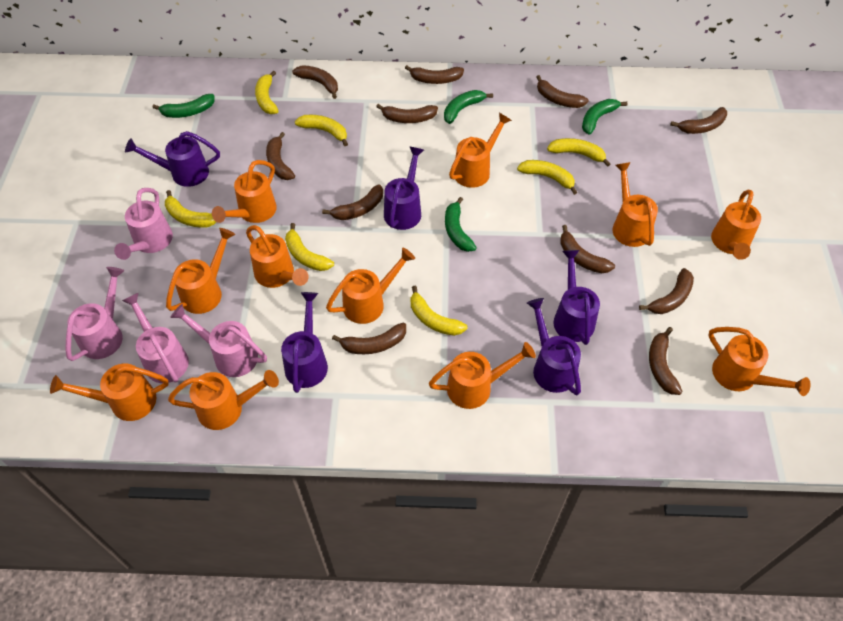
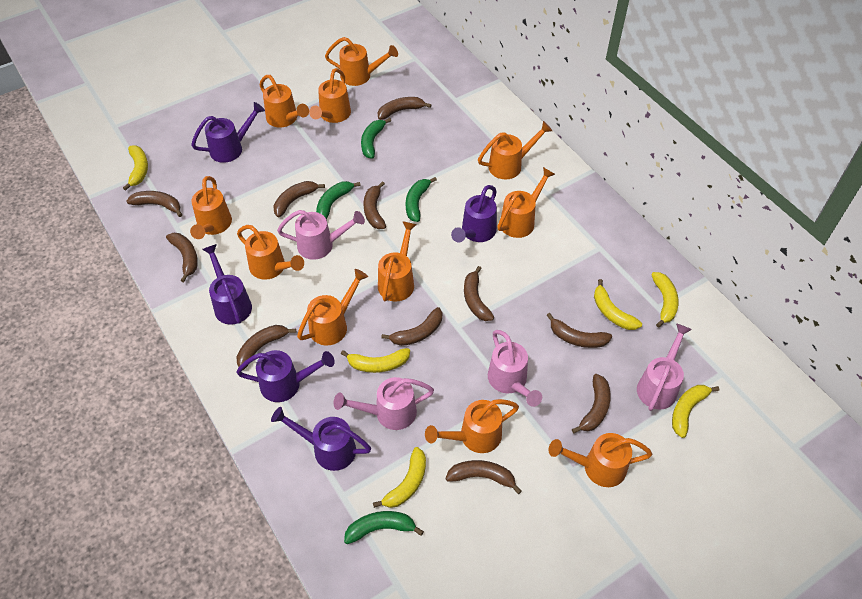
yellow banana: 7 -> 6

